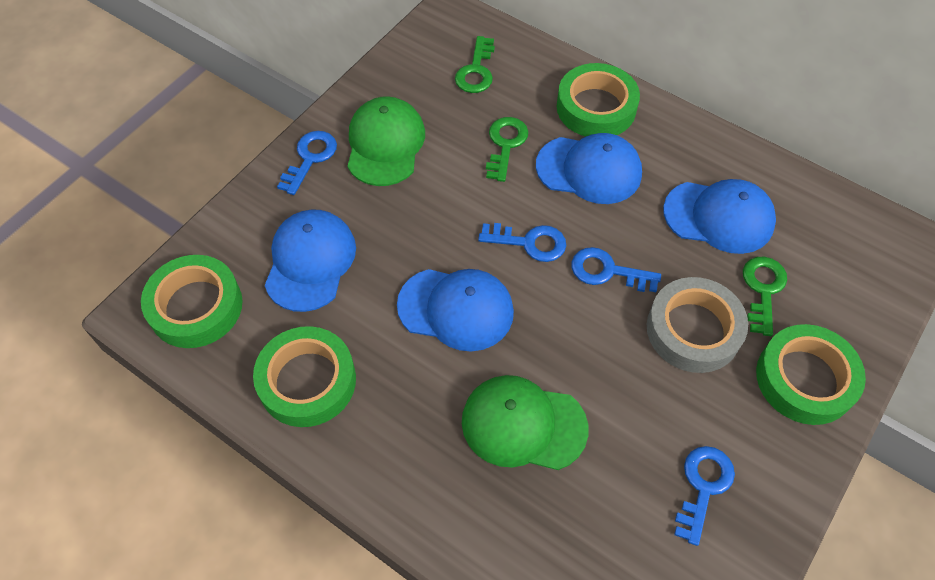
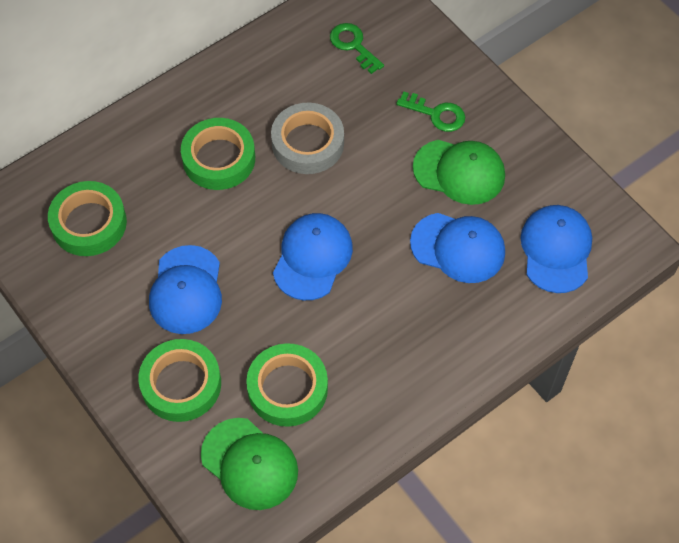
blue key: 4 -> 0
green key: 3 -> 2

